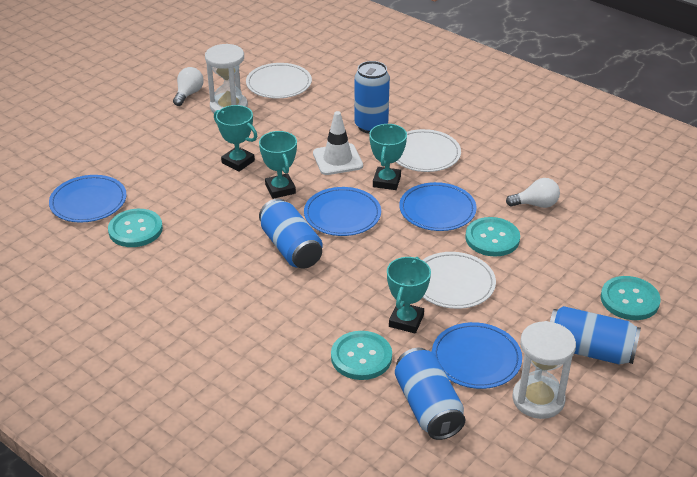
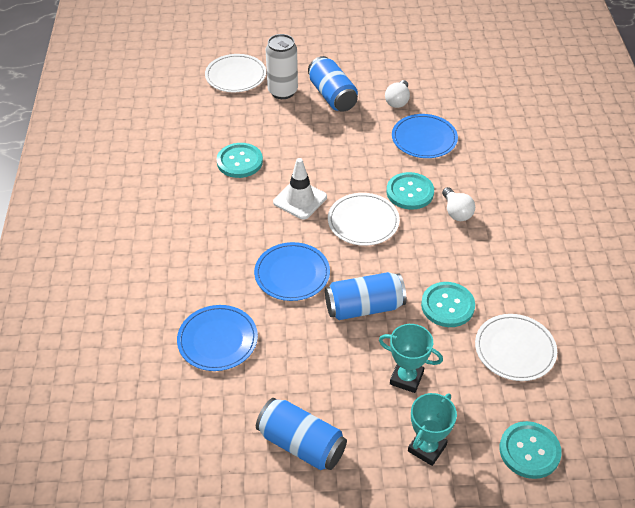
blue can: 4 -> 3
blue plate: 4 -> 3
turquoise trophy: 4 -> 2
white can: 0 -> 1
white hourglass: 2 -> 0

